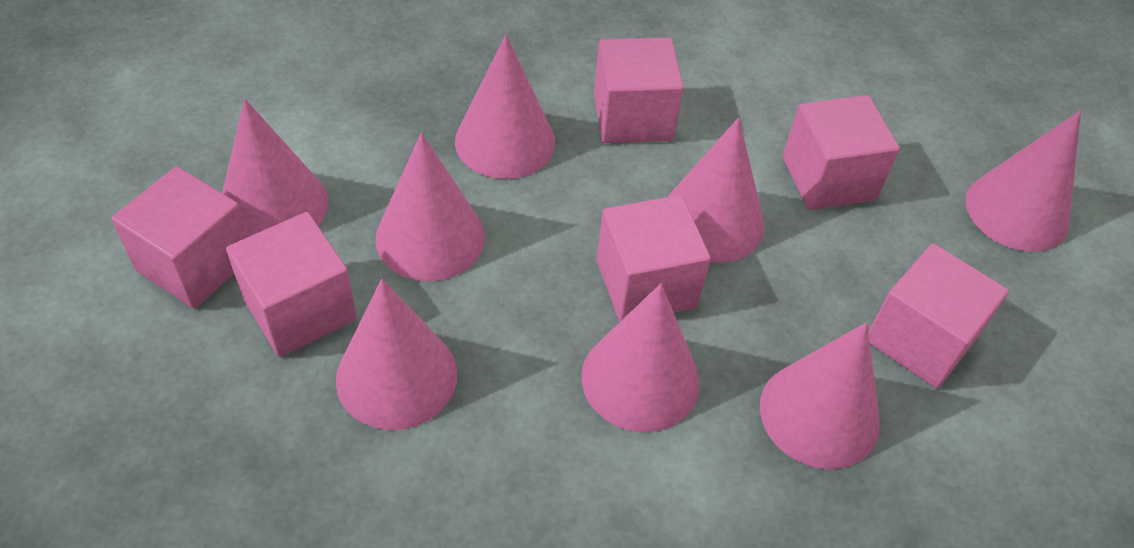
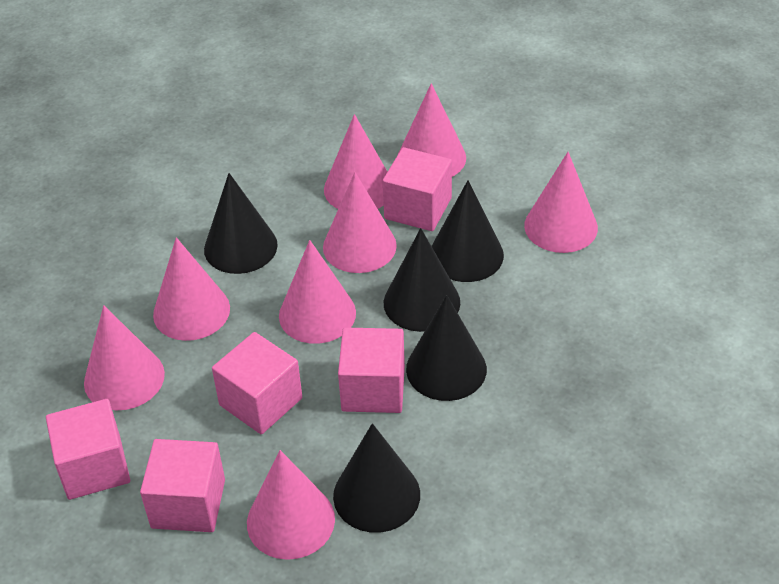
black cone: 0 -> 5
pink cube: 6 -> 5

